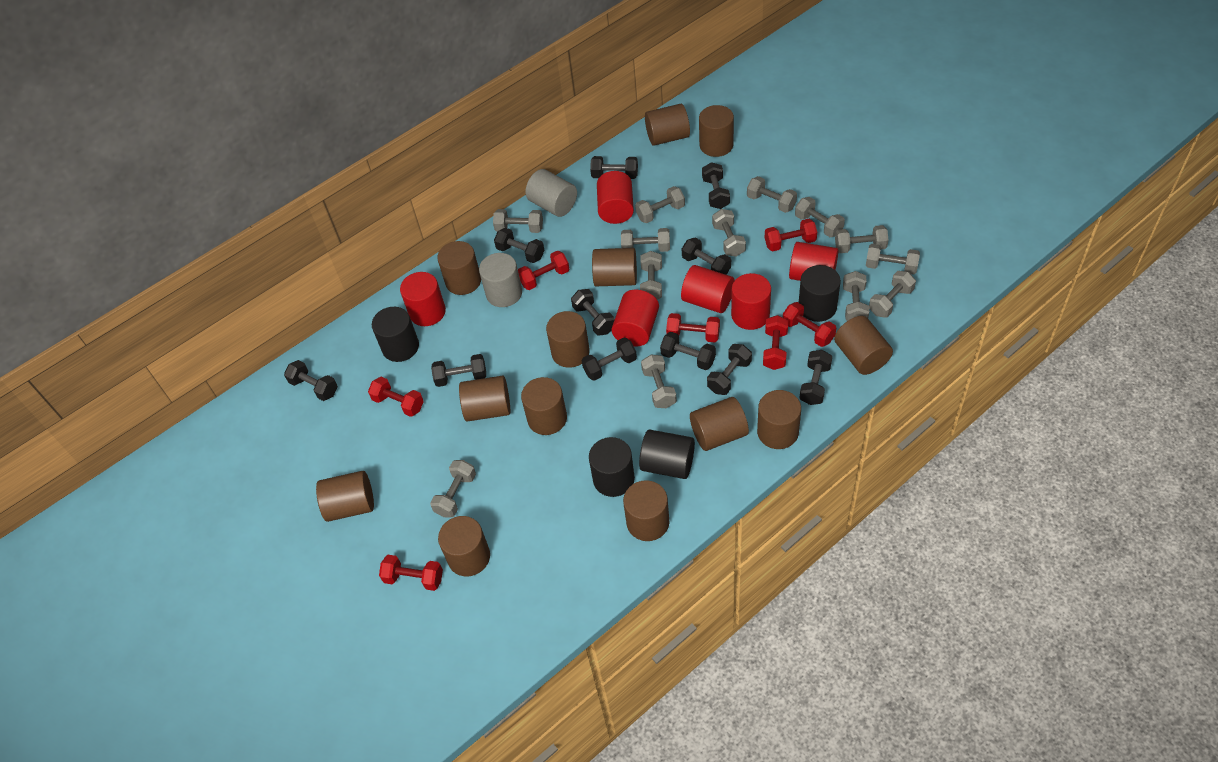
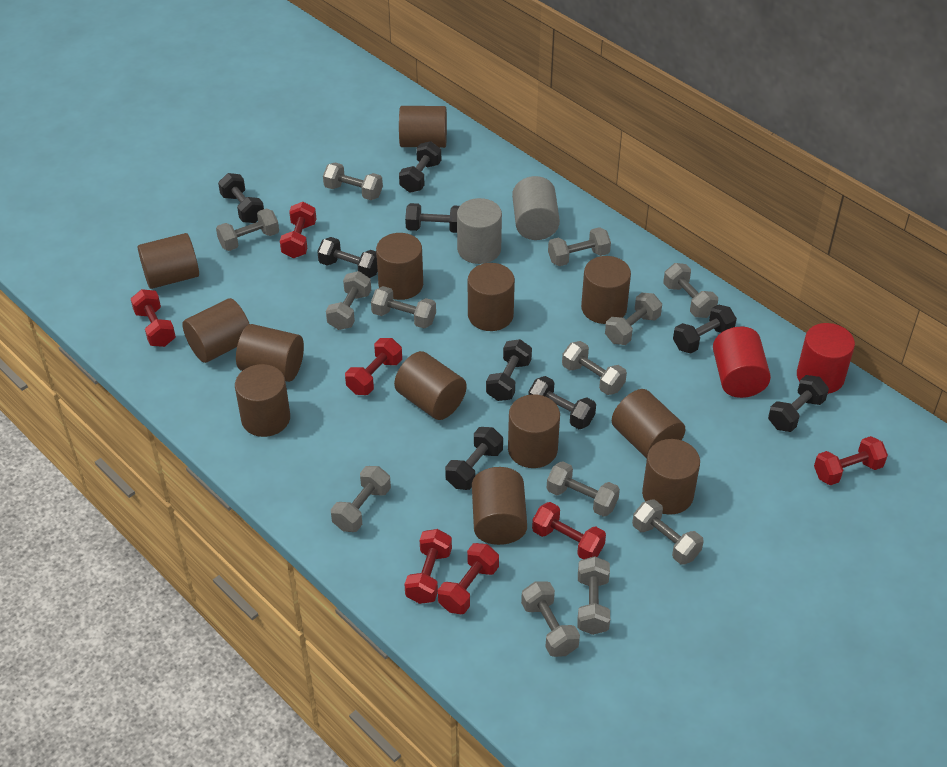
black cylinder: 4 -> 0
black dumbbell: 11 -> 9
red cylinder: 6 -> 2

